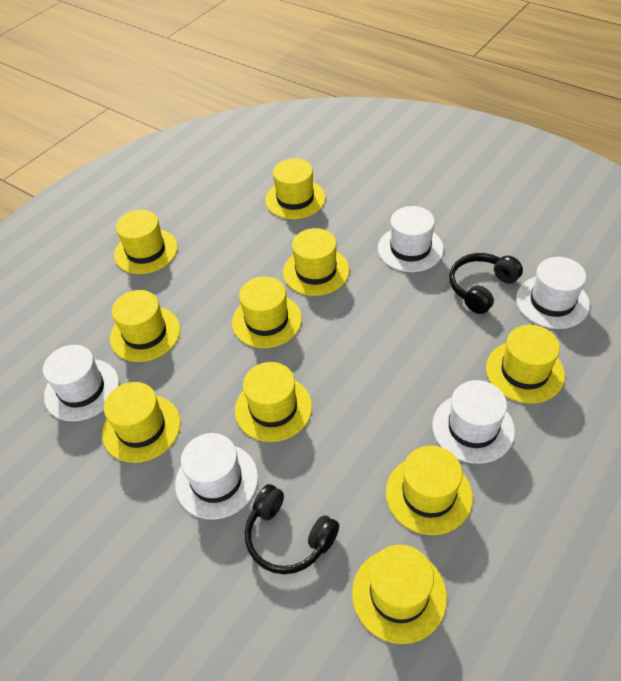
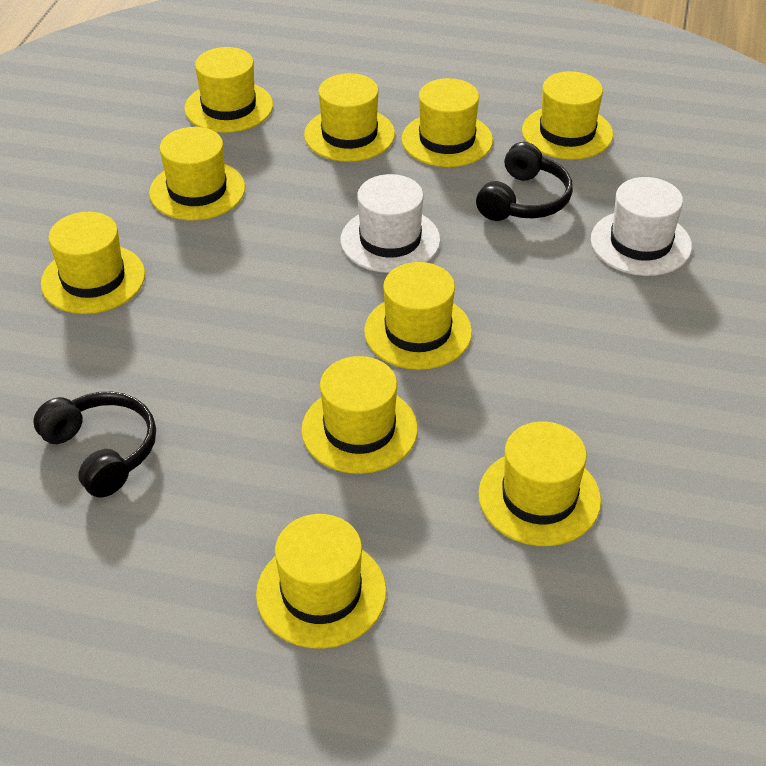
white hat: 5 -> 2

